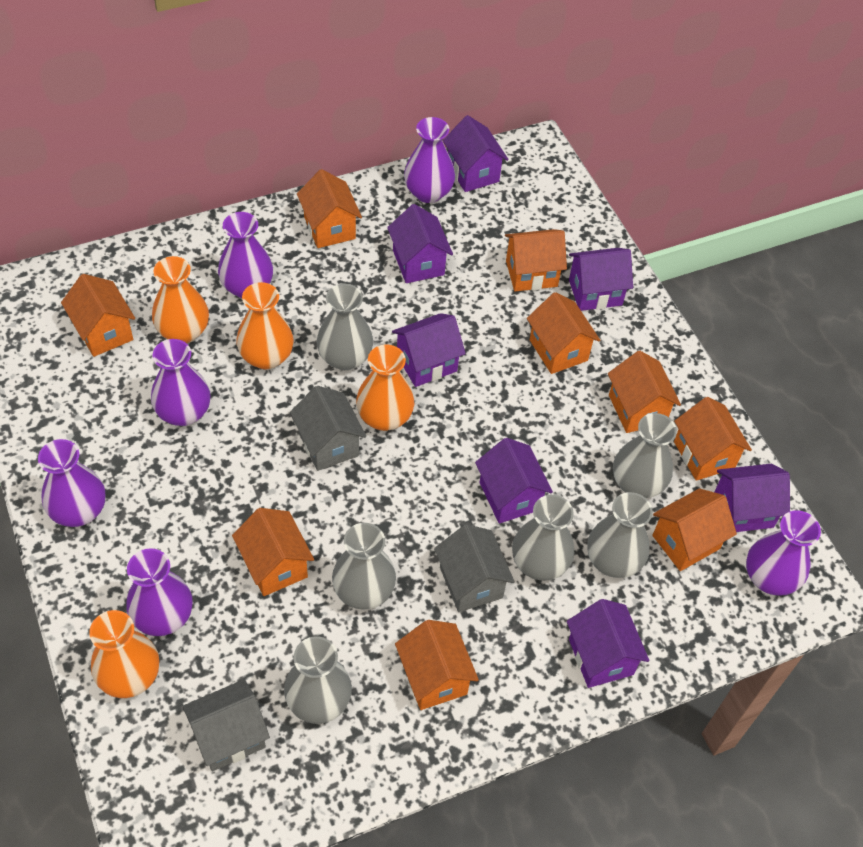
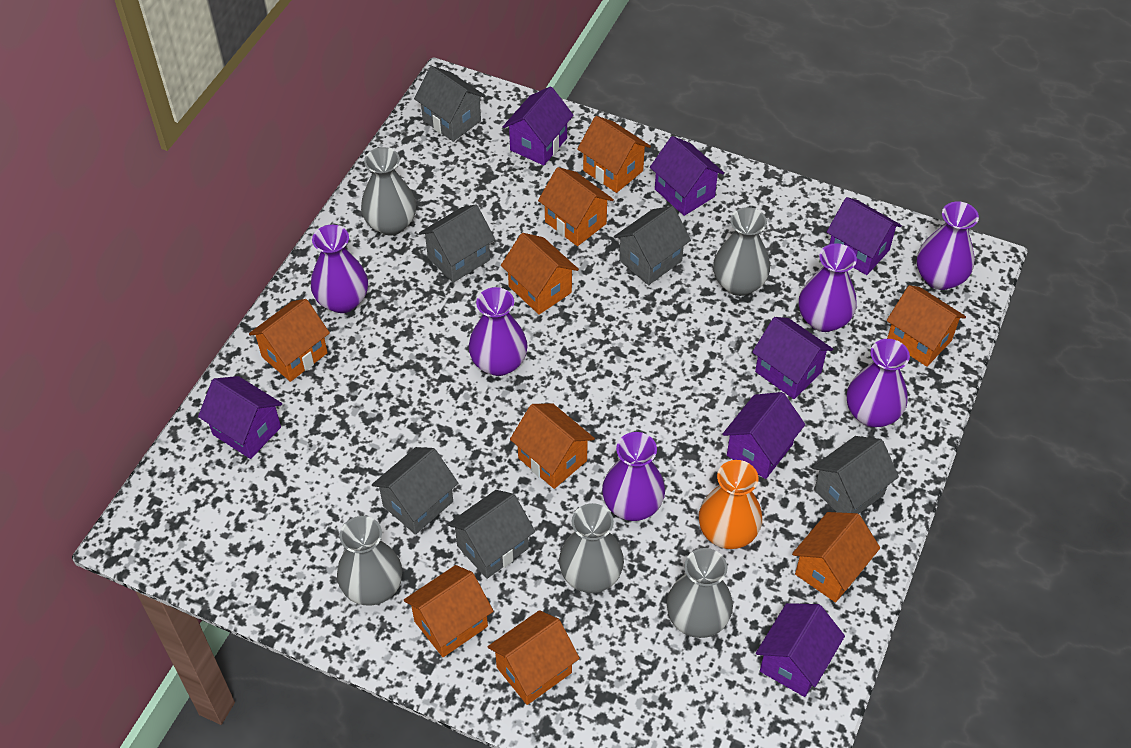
grey house: 3 -> 6
grey vase: 6 -> 5
orange vase: 4 -> 1

